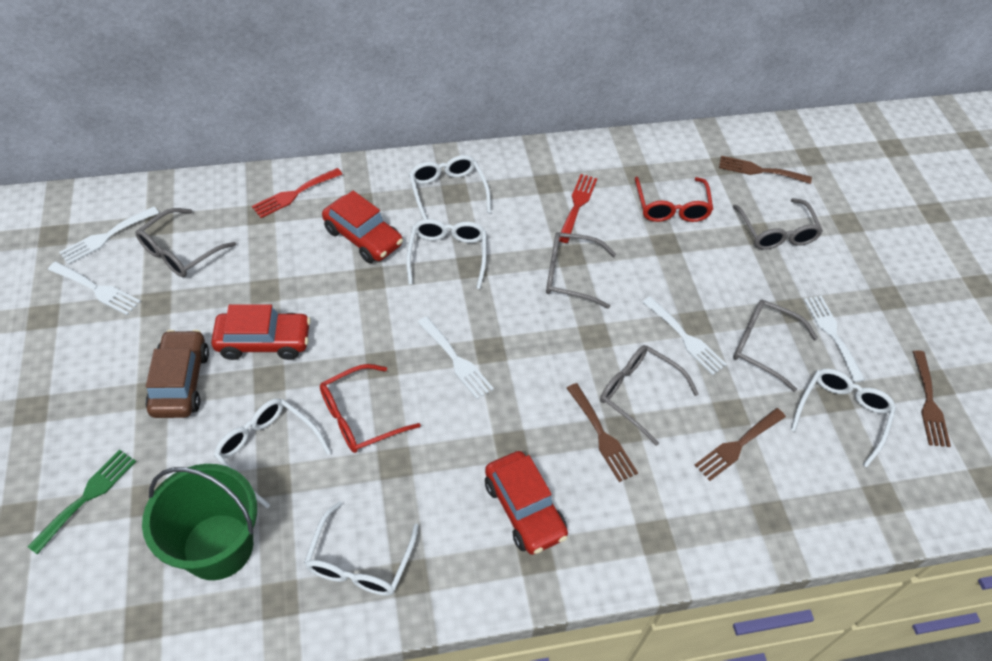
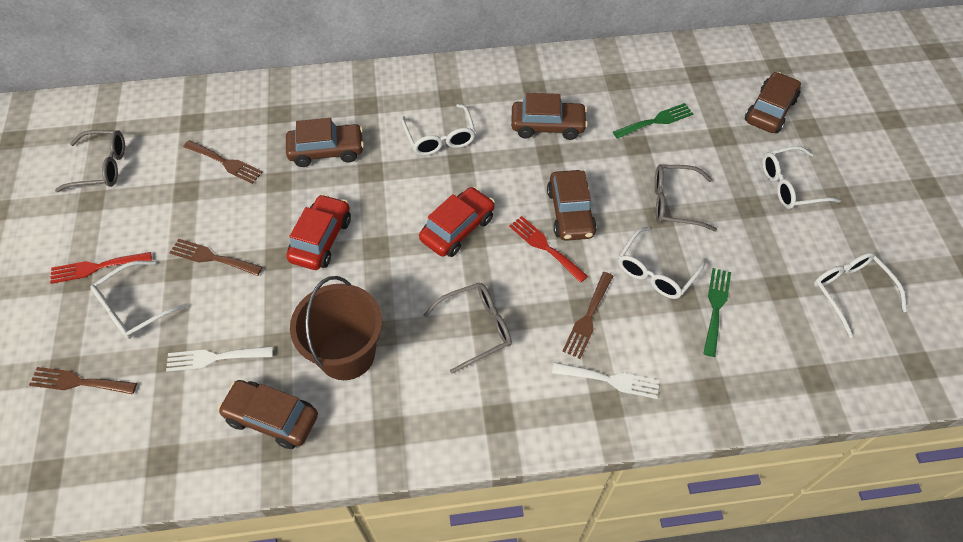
brown bucket: 0 -> 1
brown car: 1 -> 5
green bucket: 1 -> 0
green fork: 1 -> 2
grey glasses: 5 -> 3
red car: 3 -> 2
red glasses: 2 -> 0
white fork: 5 -> 2

